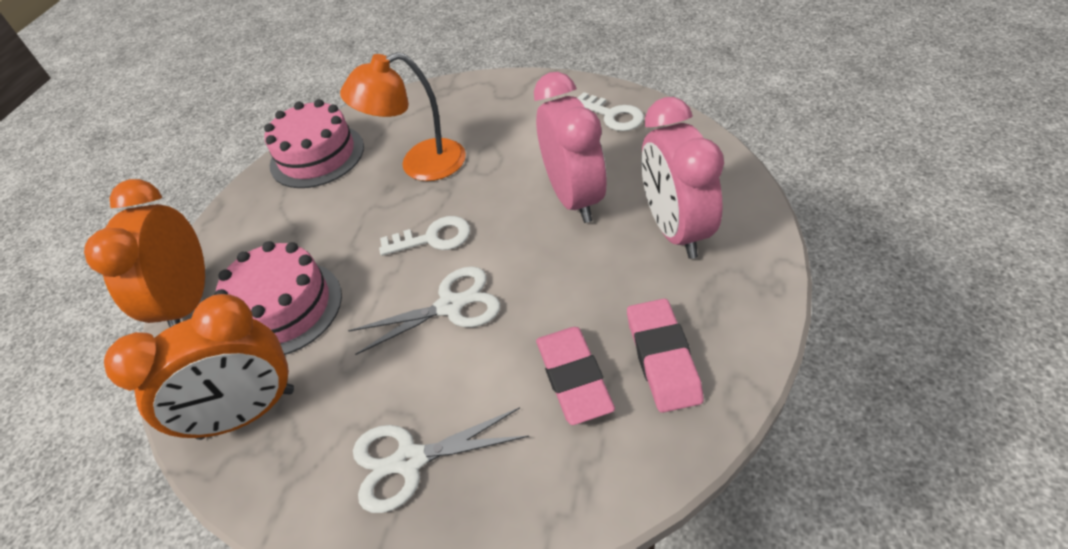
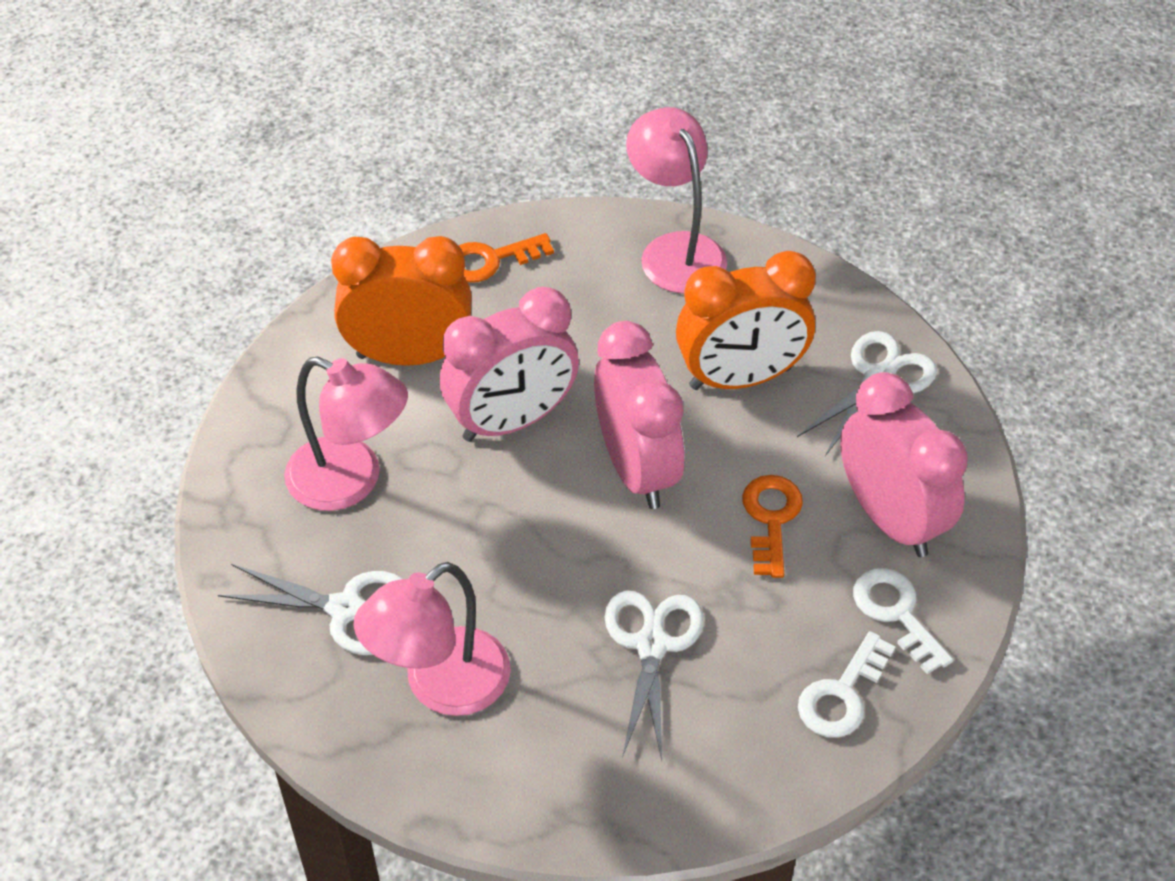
orange key: 0 -> 2
orange lamp: 1 -> 0
pink cake: 2 -> 0
pink clock: 2 -> 3
pink eraser: 2 -> 0
pink lamp: 0 -> 3
white scissors: 2 -> 3

